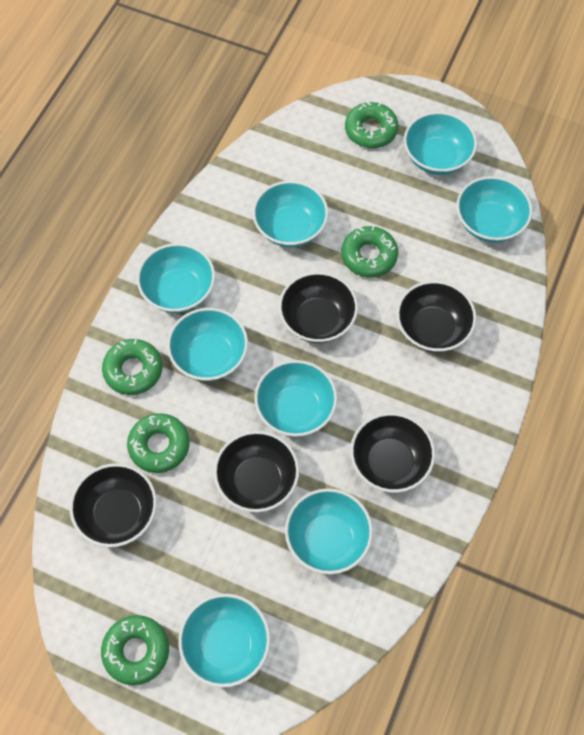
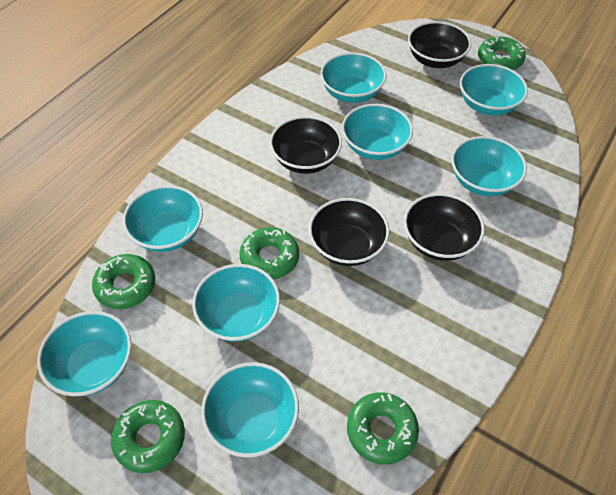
black bowl: 5 -> 4

